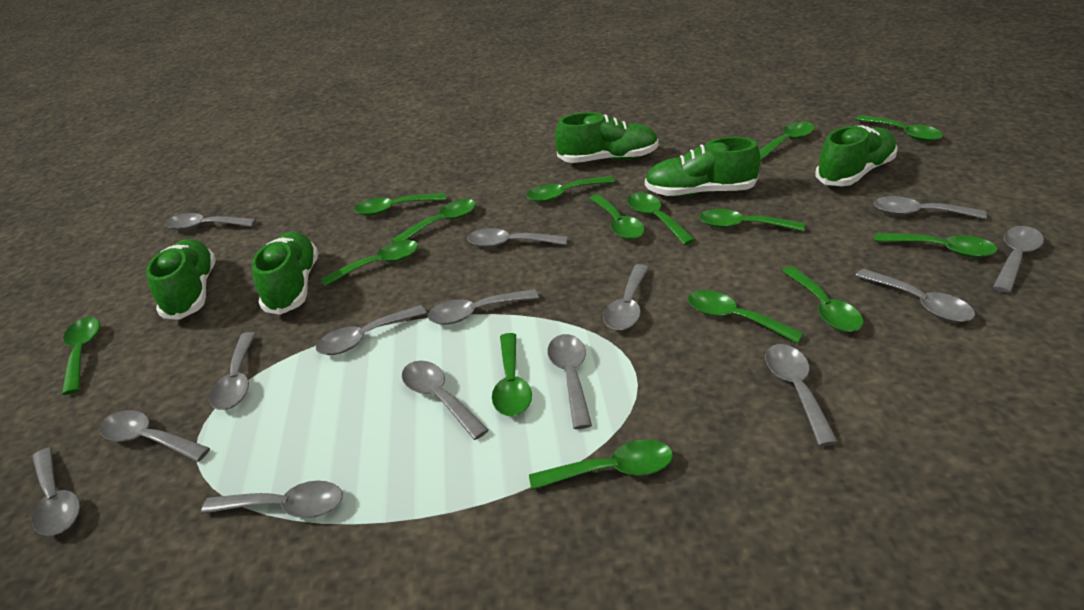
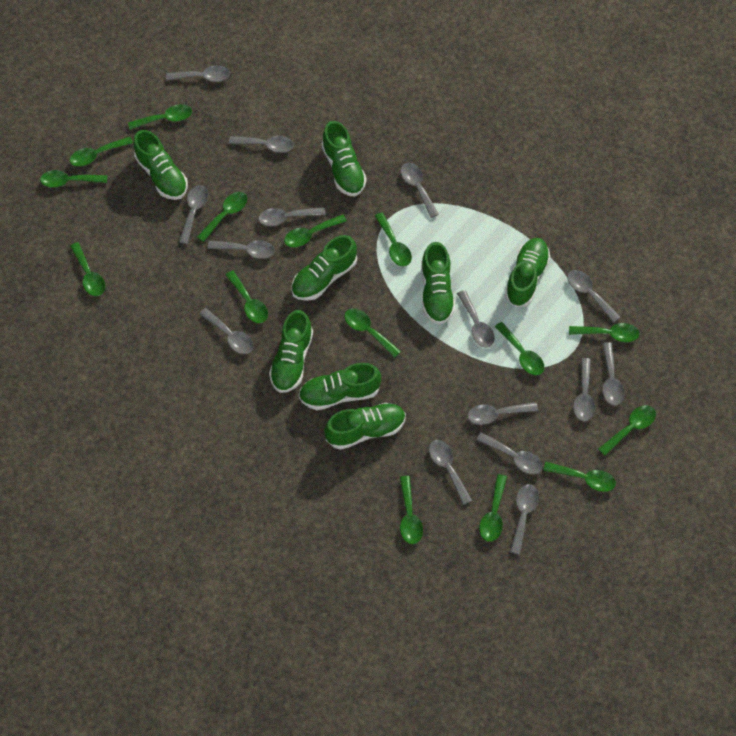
green shoe: 5 -> 8

